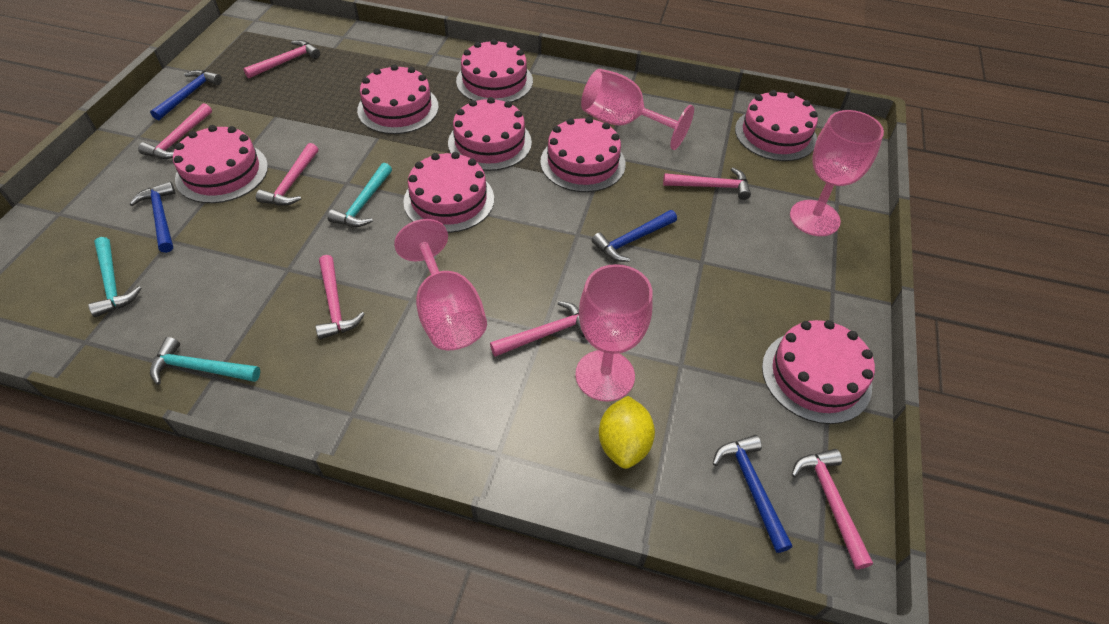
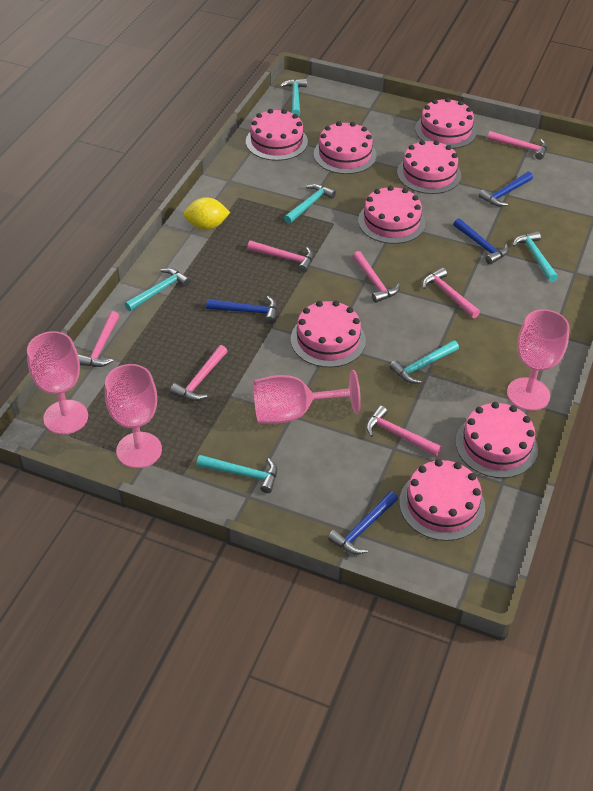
turquoise hammer: 3 -> 6

